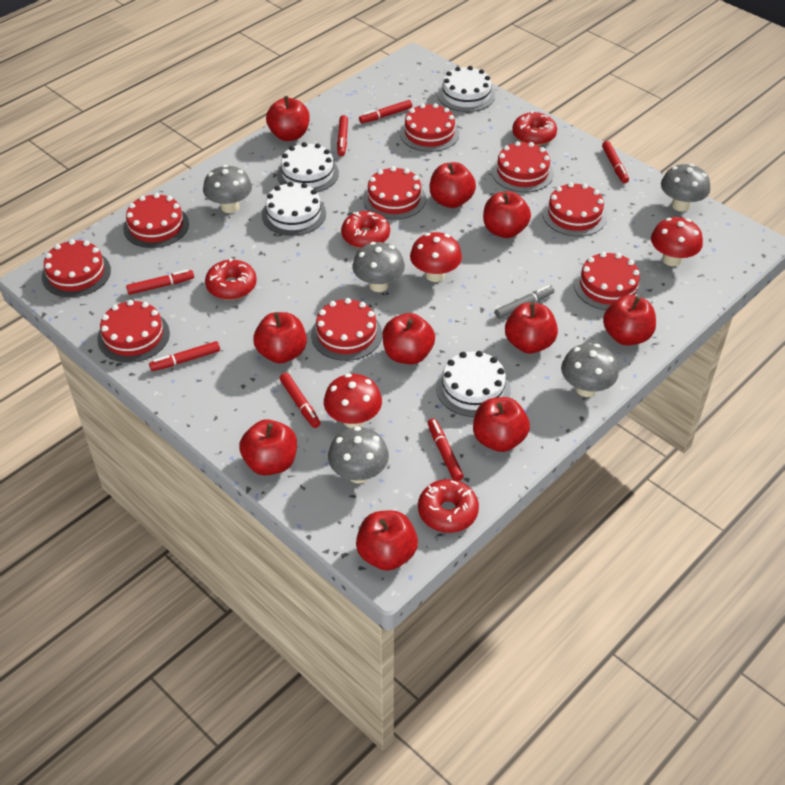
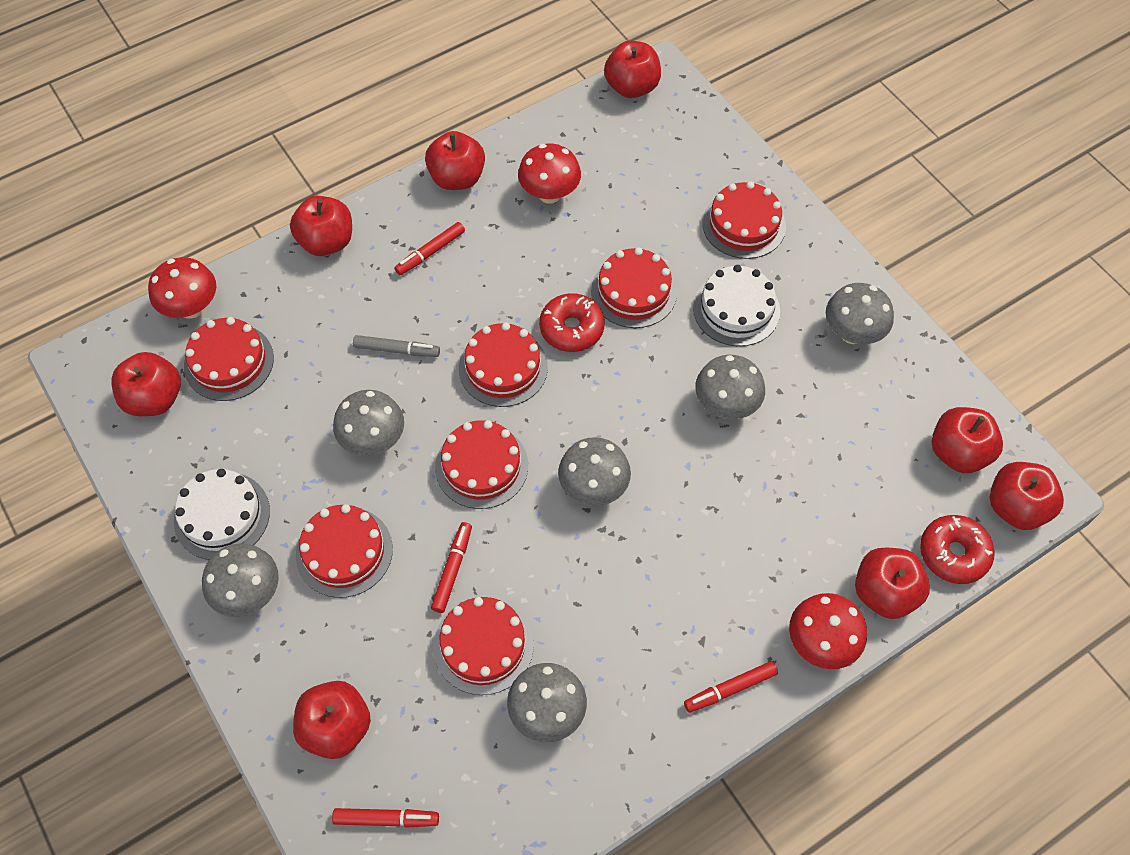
grey mushroom: 5 -> 6
red apple: 10 -> 8
red cake: 9 -> 7
red donut: 4 -> 2
red marker: 7 -> 4
white cake: 4 -> 2

